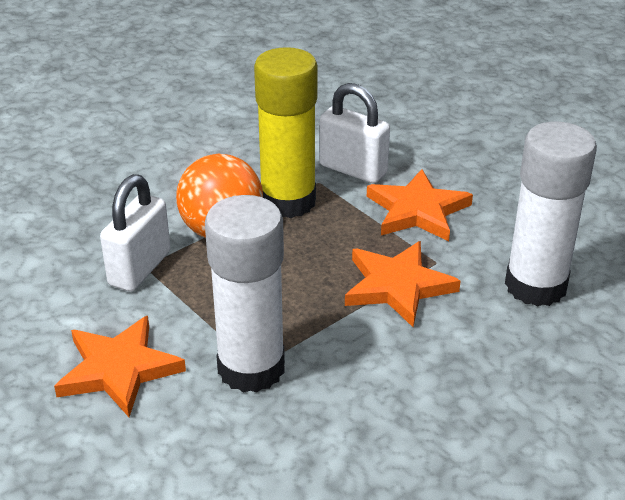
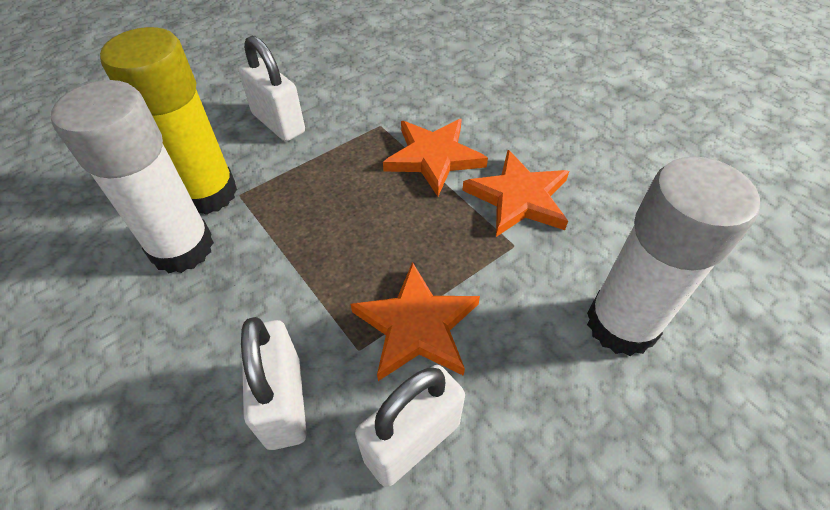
orange ball: 1 -> 0
white padlock: 2 -> 3

